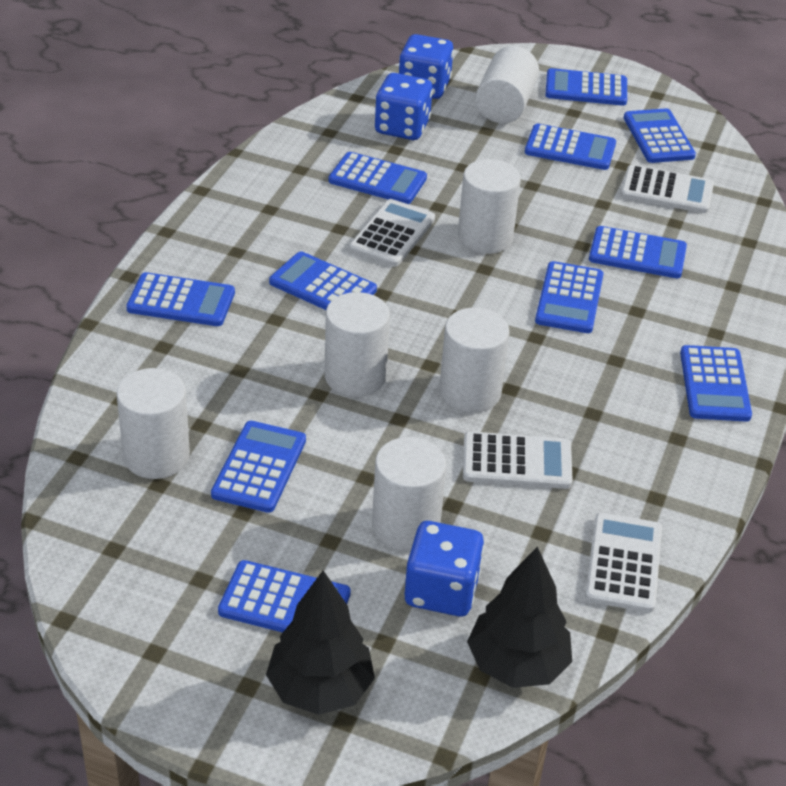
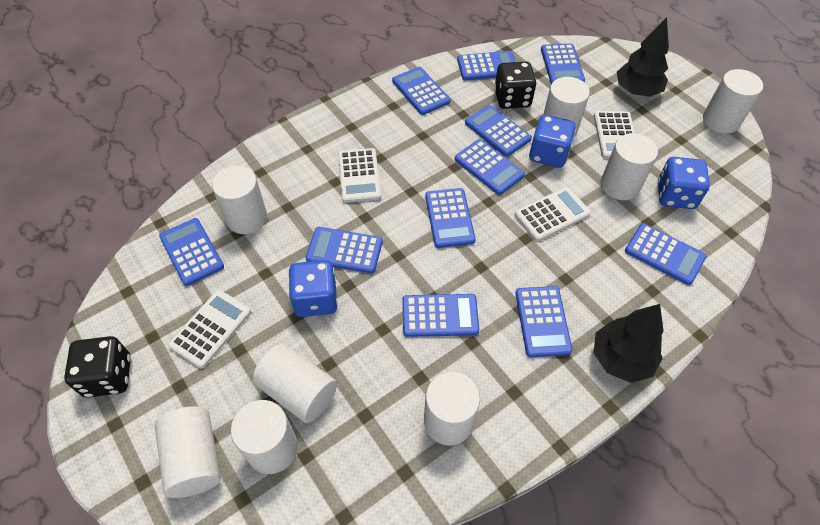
black dice: 0 -> 2
white cylinder: 6 -> 8

